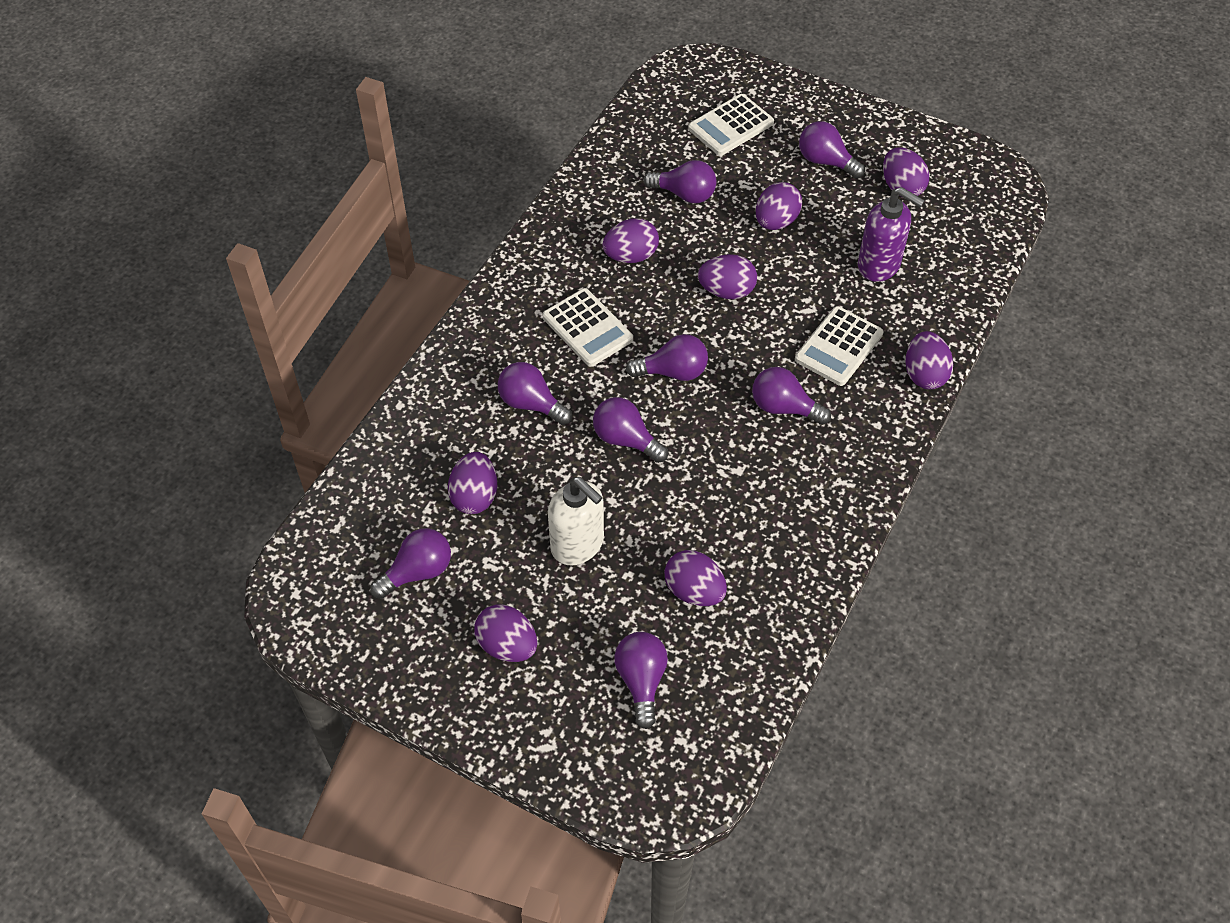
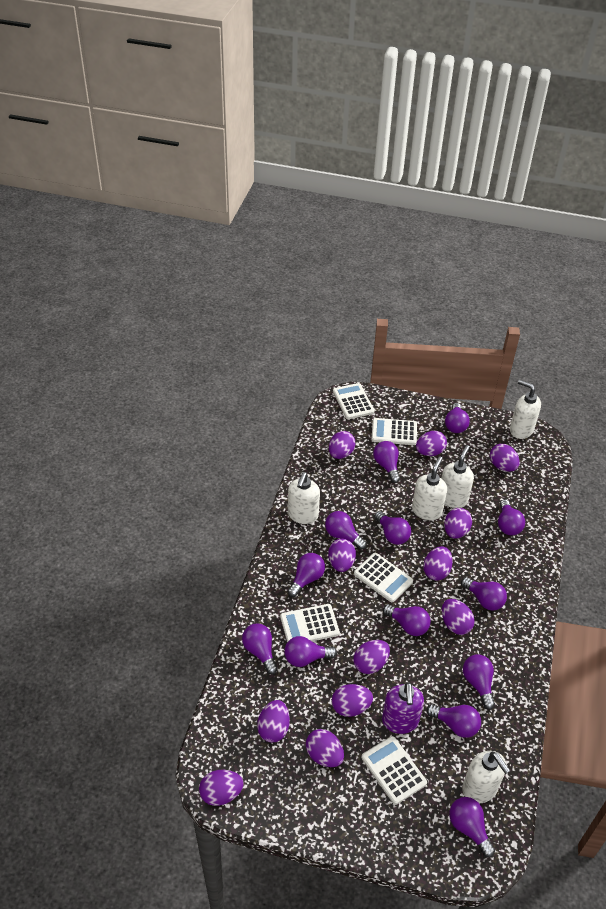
purple egg: 8 -> 12
purple light bulb: 8 -> 13
white calculator: 3 -> 5
white soap dispenser: 1 -> 5

